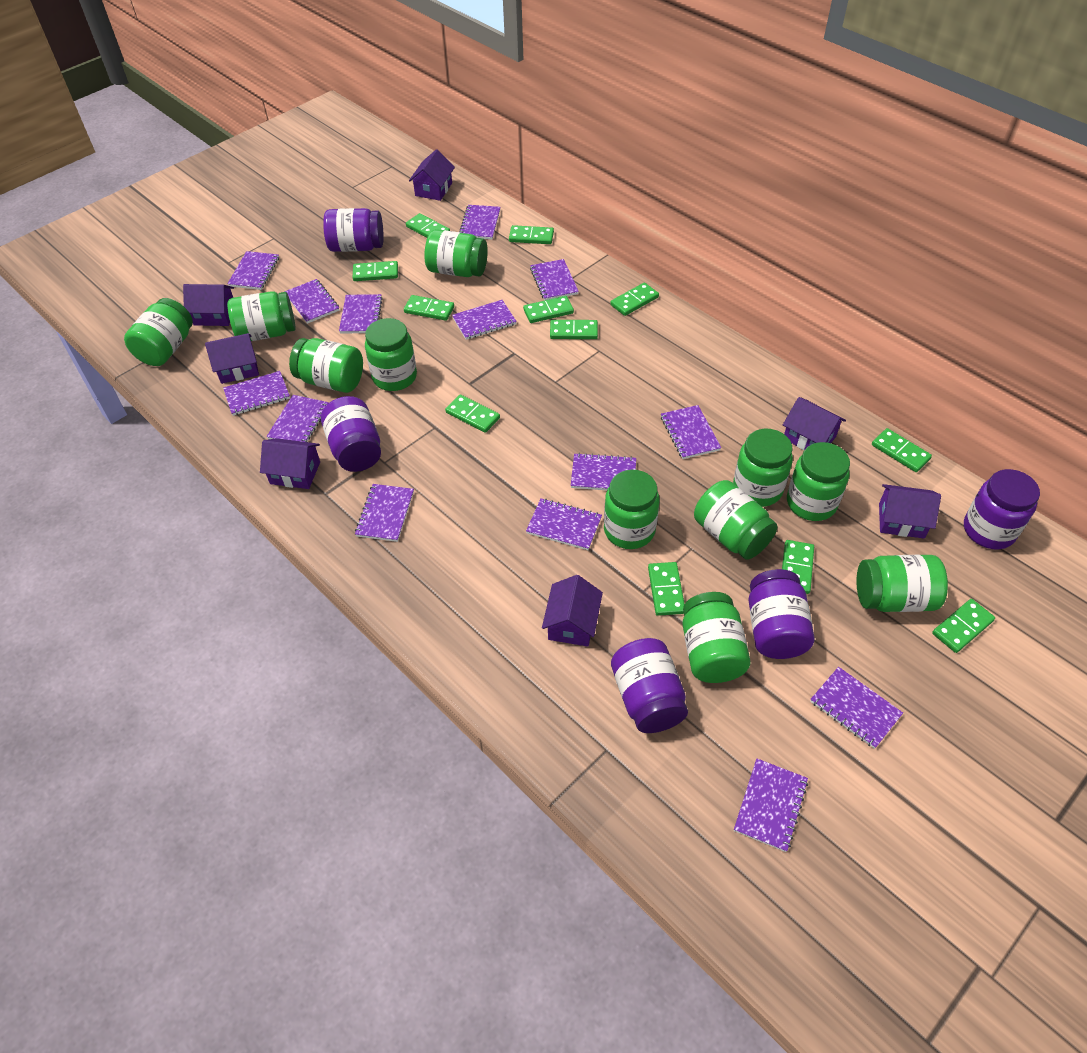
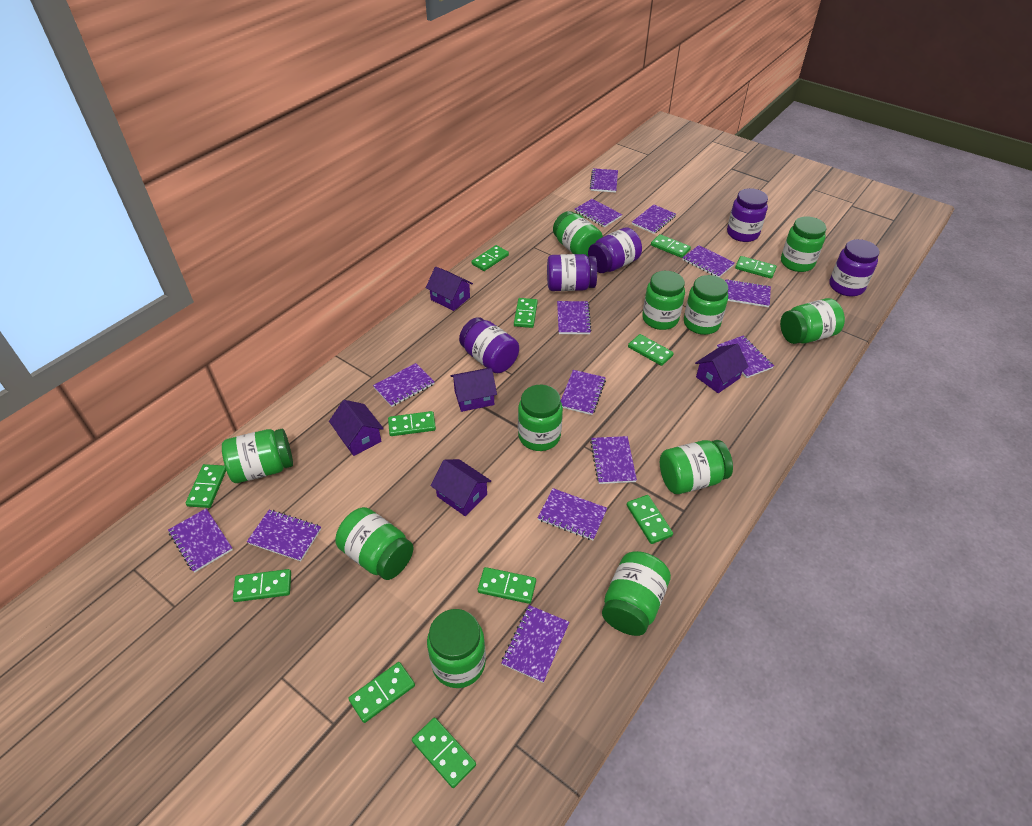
purple house: 7 -> 5

